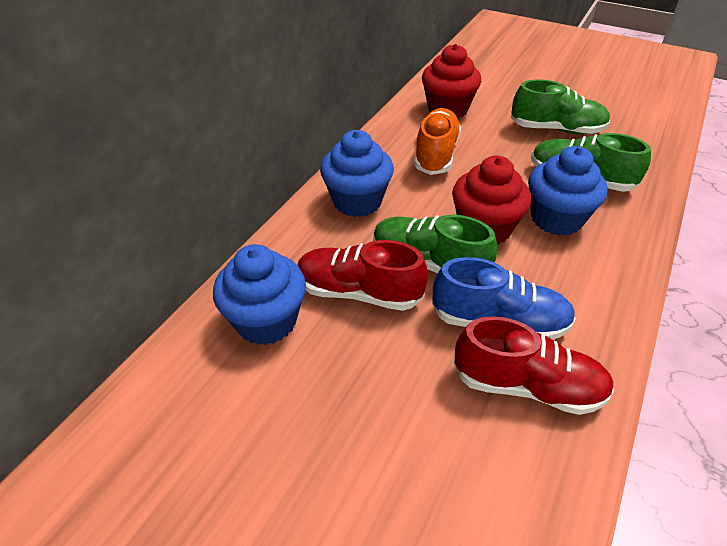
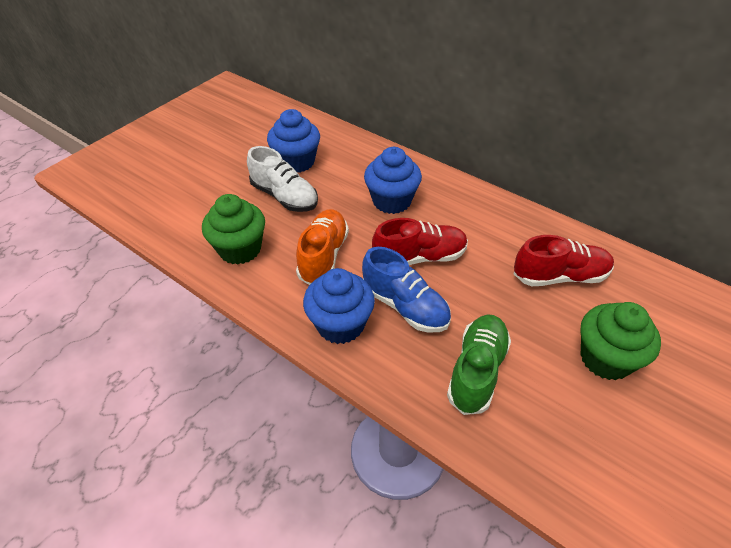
green cupcake: 0 -> 2
green shoe: 3 -> 1
red cupcake: 2 -> 0
white shoe: 0 -> 1

